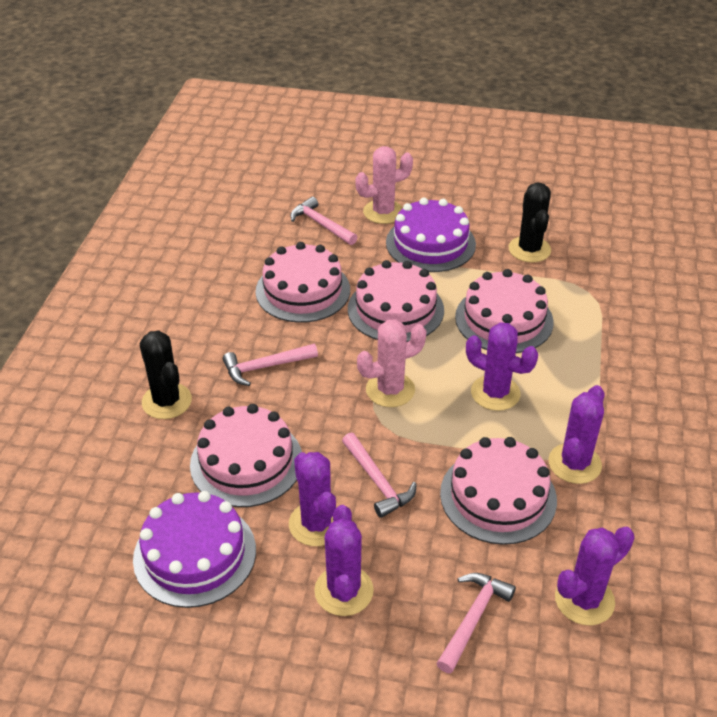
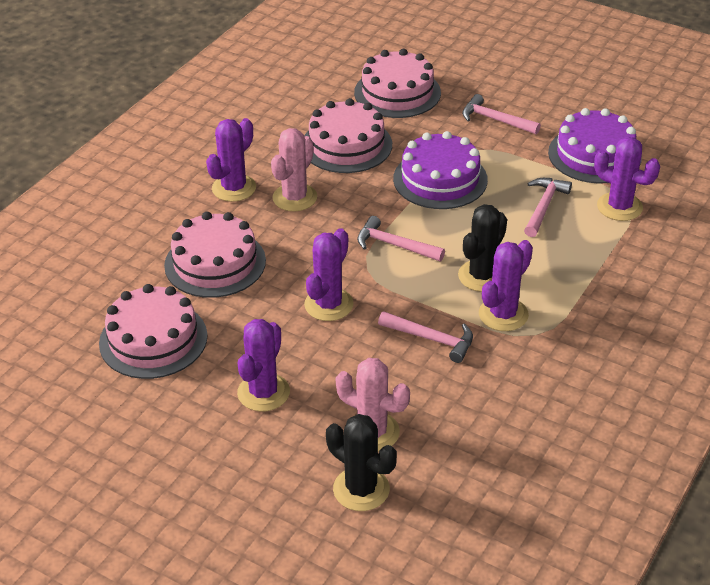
pink cake: 5 -> 4

